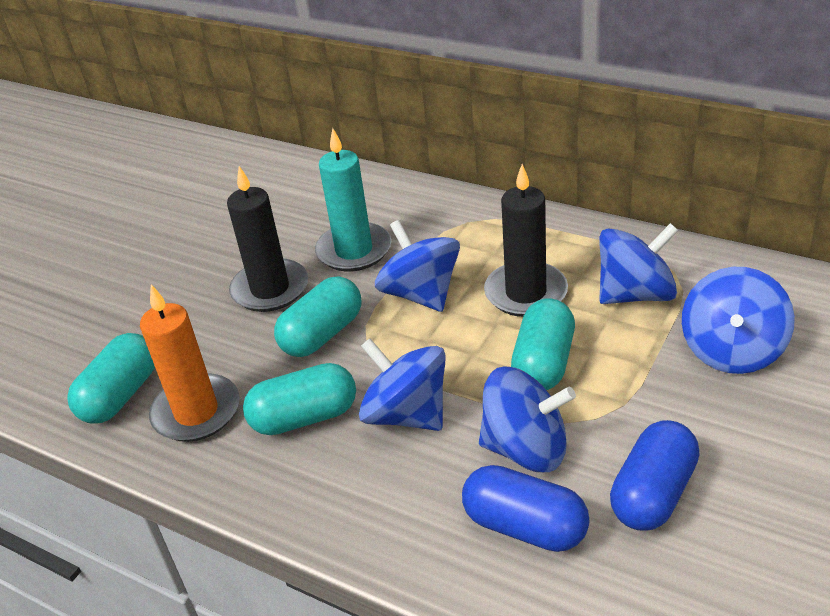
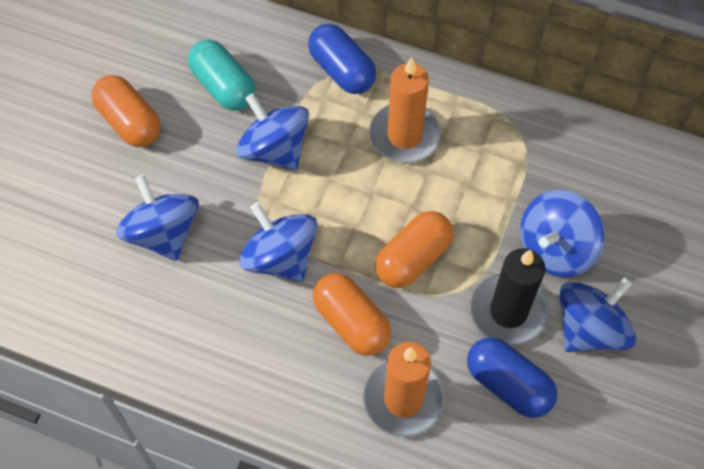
black candle: 2 -> 1
orange candle: 1 -> 2
orange capsule: 0 -> 3
turquoise candle: 1 -> 0
turquoise capsule: 4 -> 1

